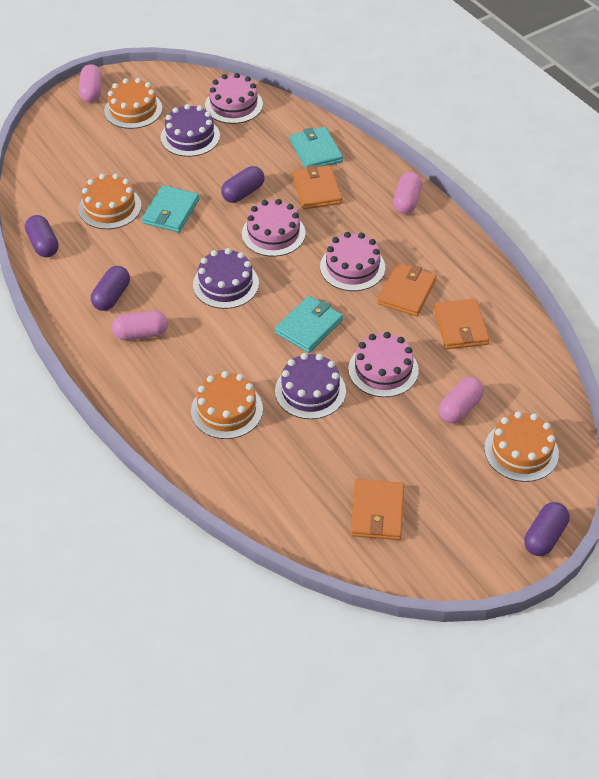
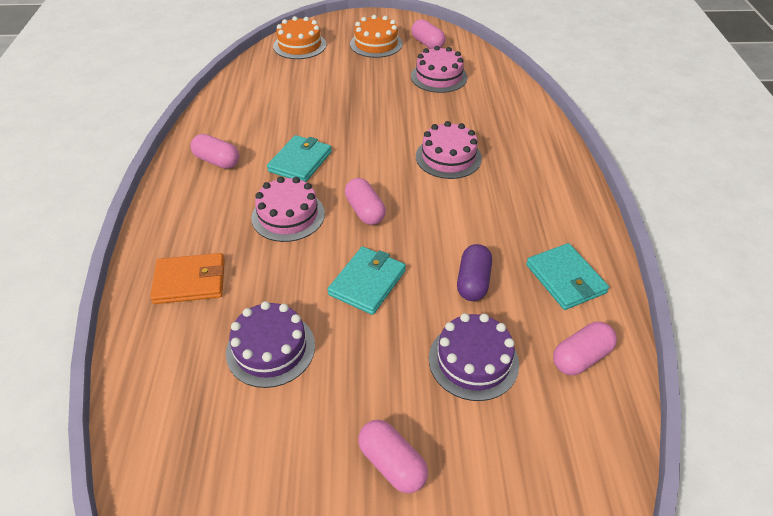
orange cake: 4 -> 2
orange wallet: 4 -> 1
pink cake: 4 -> 3
pink capsule: 4 -> 5
purple cake: 3 -> 2
purple capsule: 4 -> 1

